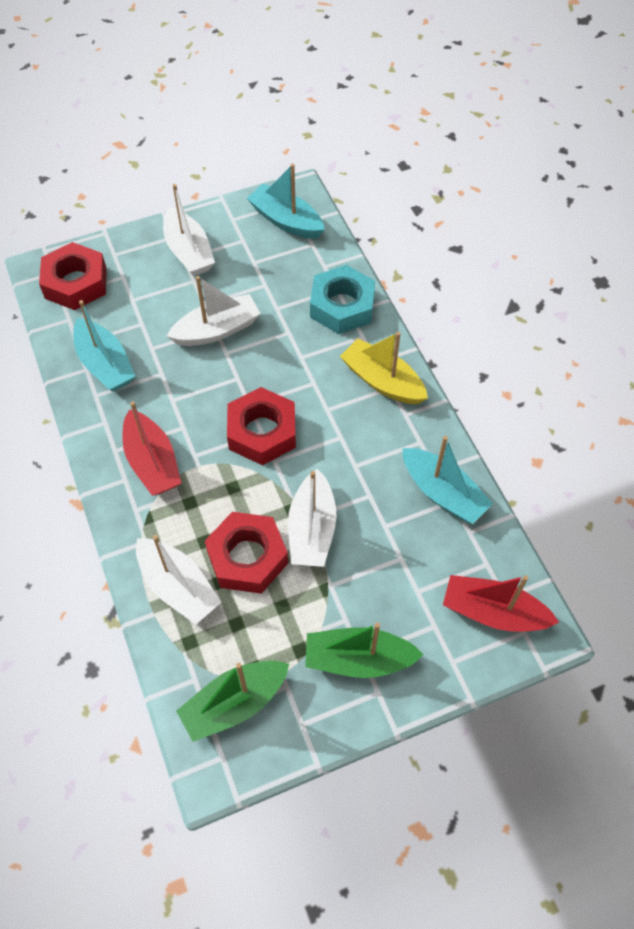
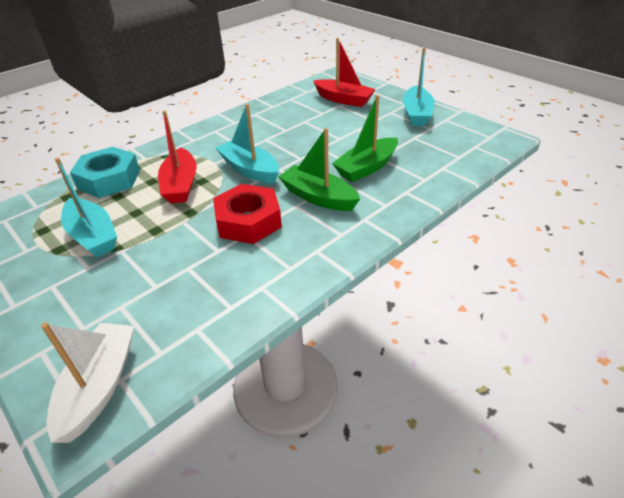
red nut: 3 -> 1
white boat: 4 -> 1
yellow boat: 1 -> 0

